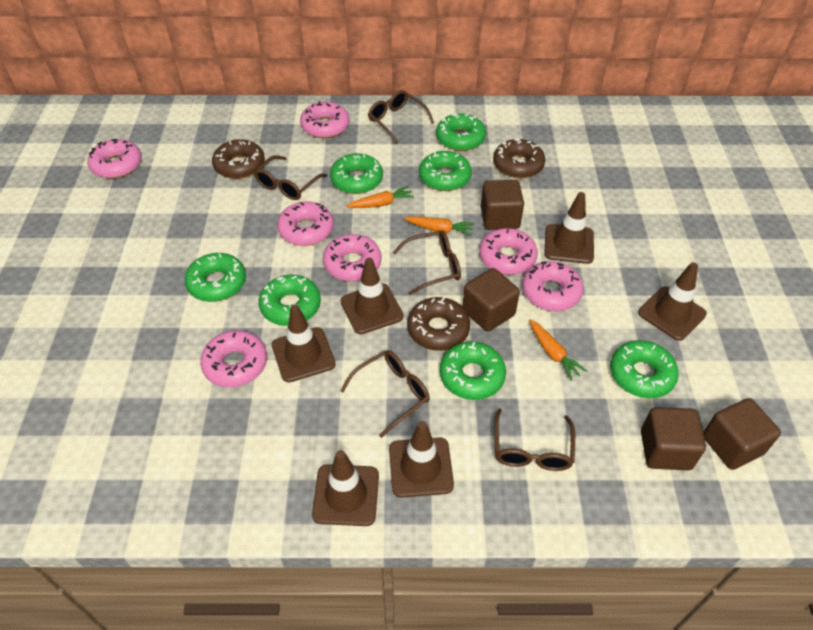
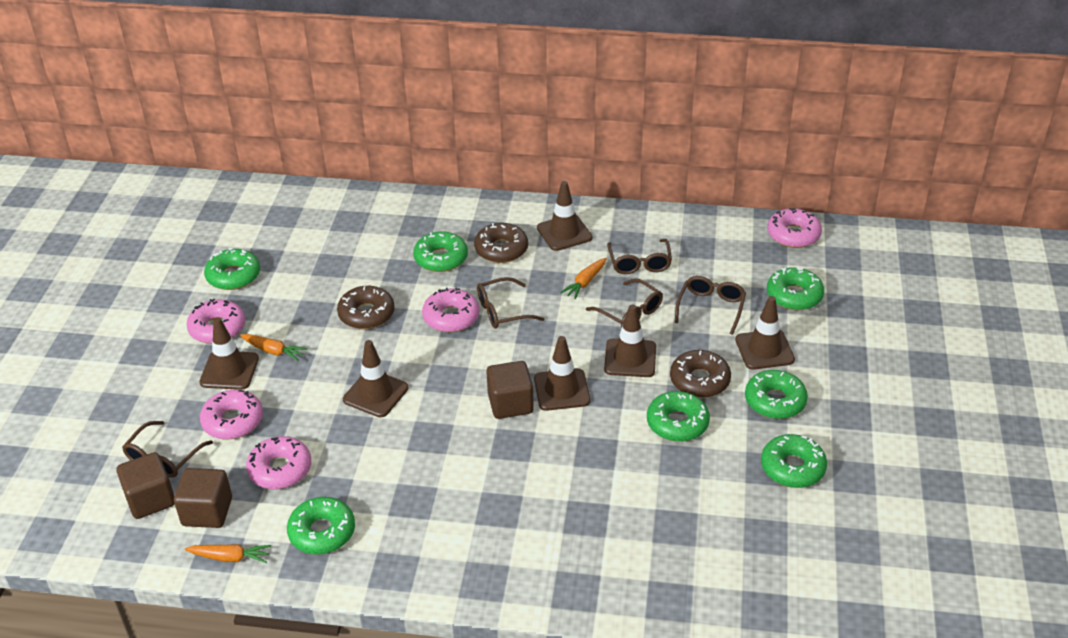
brown cube: 4 -> 3
pink donut: 7 -> 5

